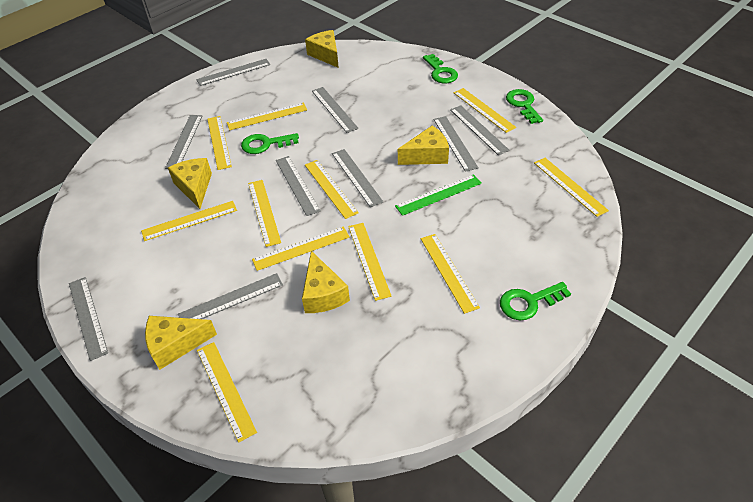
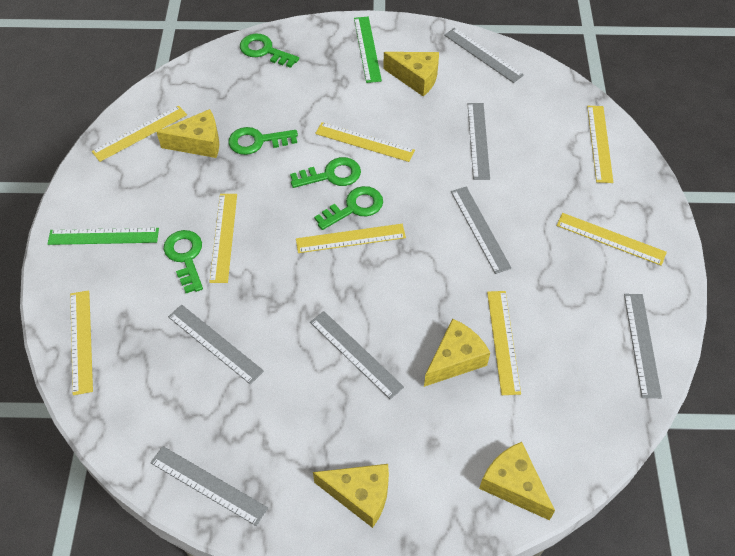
green key: 4 -> 5
green ruler: 1 -> 2
grey ruler: 9 -> 7
yellow ruler: 11 -> 8

